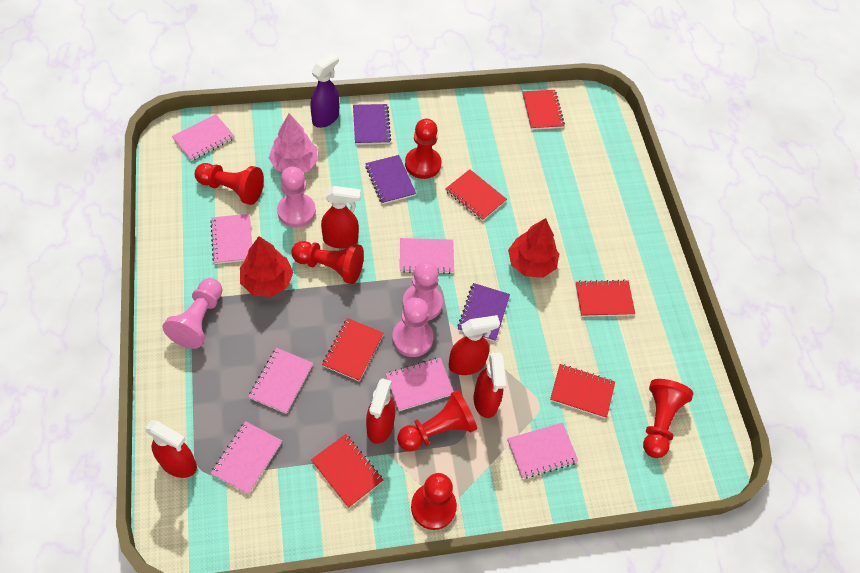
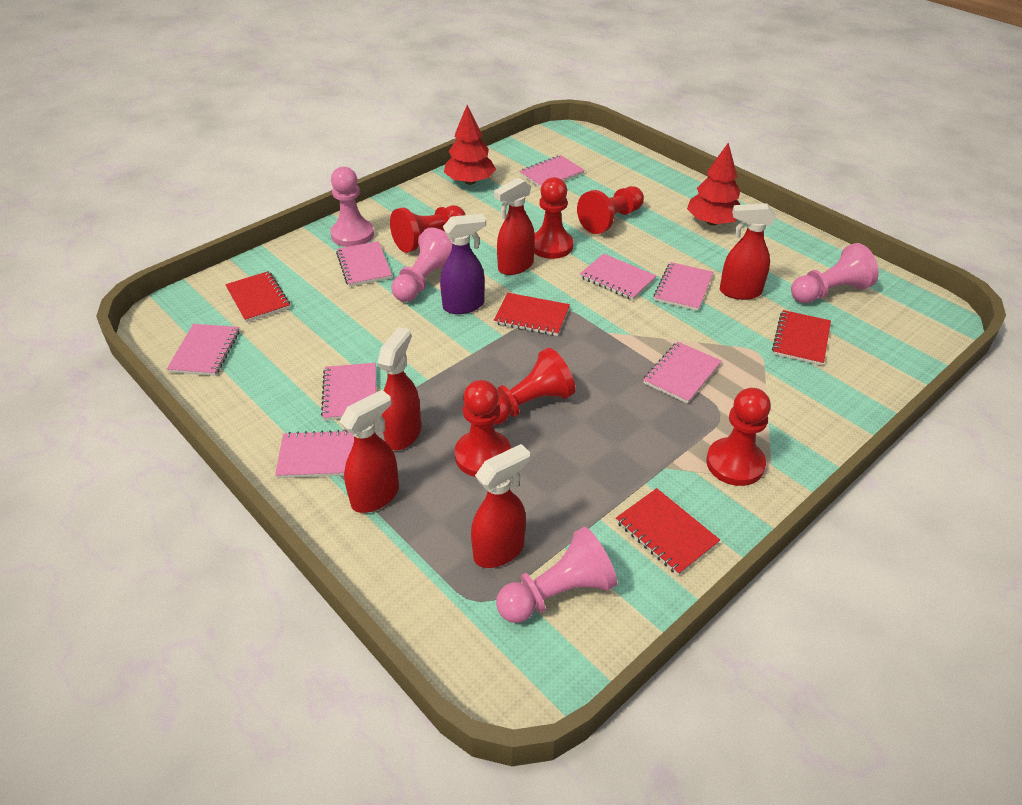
pink notebook: 7 -> 8
pink tree: 1 -> 0
purple notebook: 3 -> 0
red notebook: 6 -> 4

